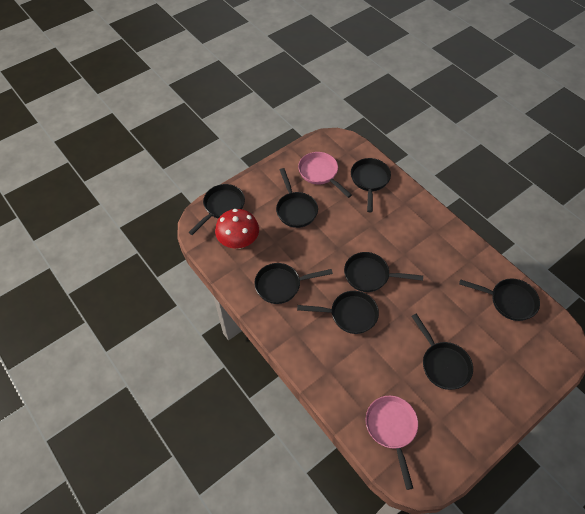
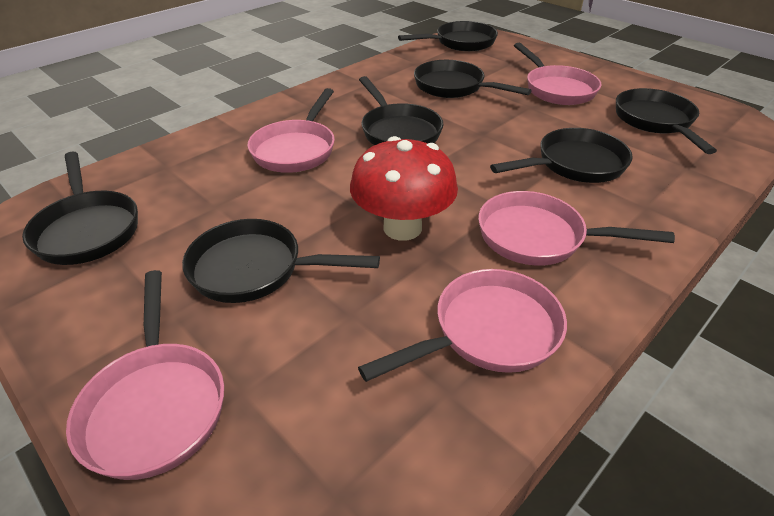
black pan: 8 -> 7
pink pan: 2 -> 5

